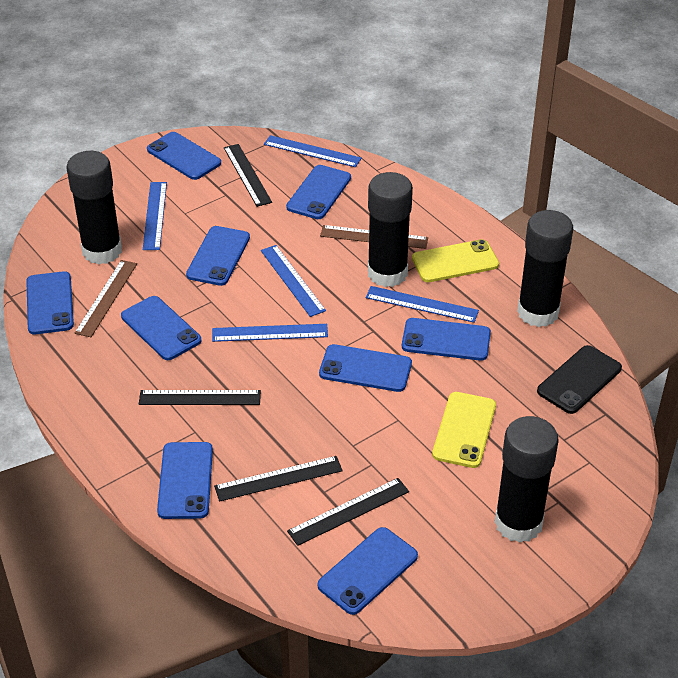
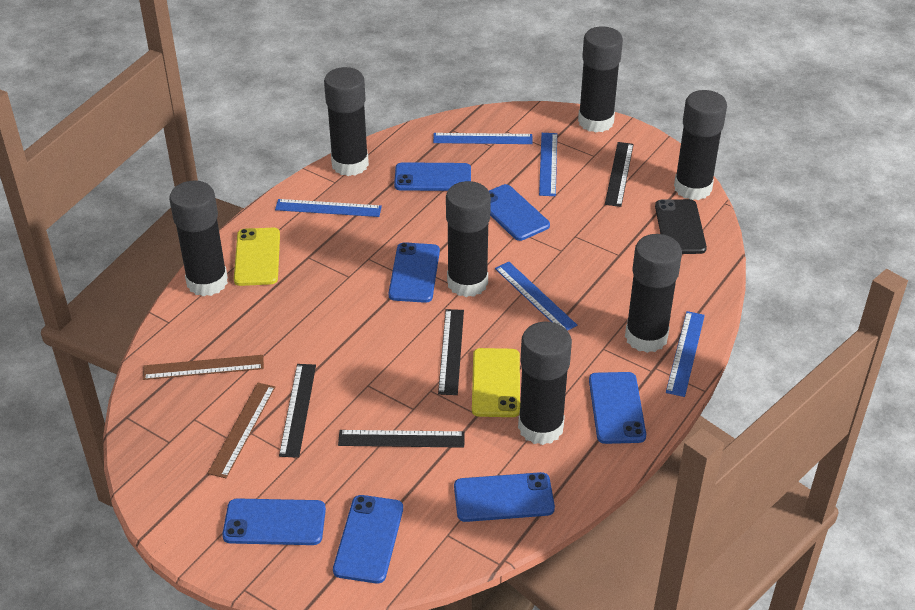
black glue stick: 4 -> 7
blue phone: 9 -> 7

